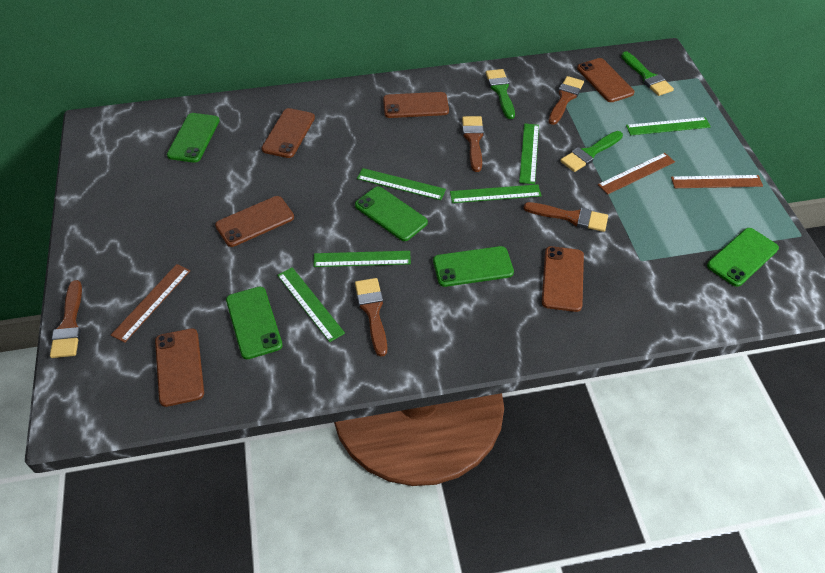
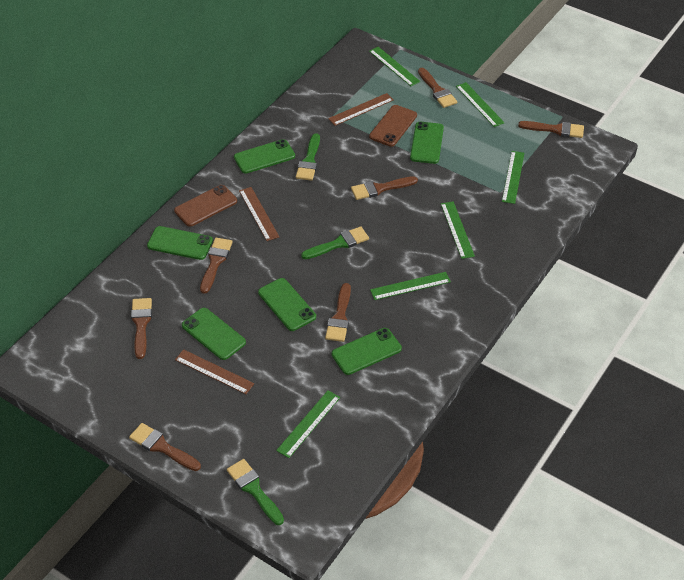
brown brush: 5 -> 7
brown phone: 6 -> 2
green phone: 5 -> 6

